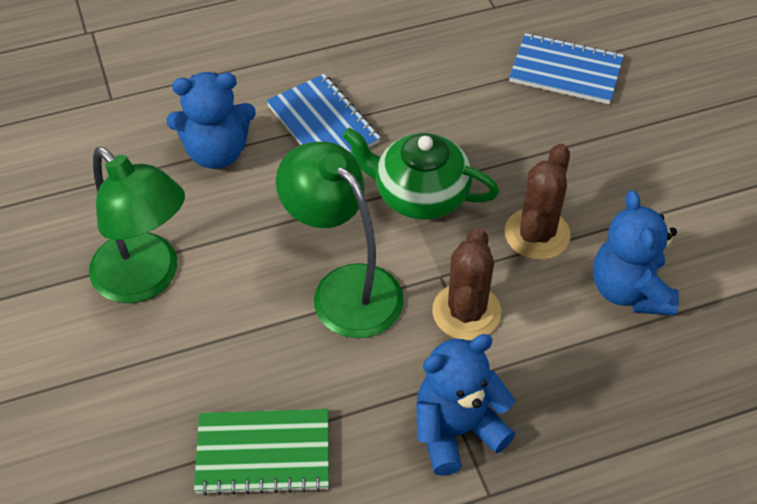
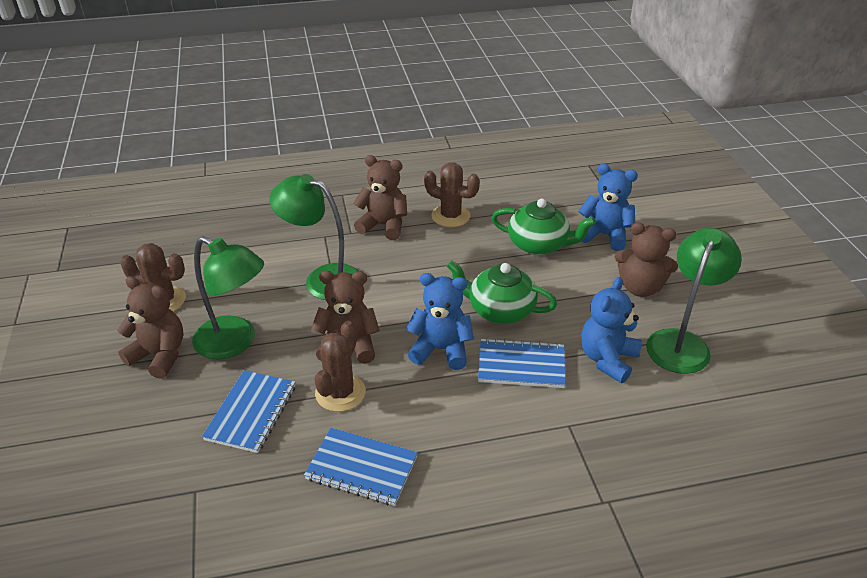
blue notebook: 2 -> 3
brown cactus: 2 -> 3
brown teddy bear: 0 -> 4
green lamp: 2 -> 3
green notebook: 1 -> 0
green teapot: 1 -> 2

